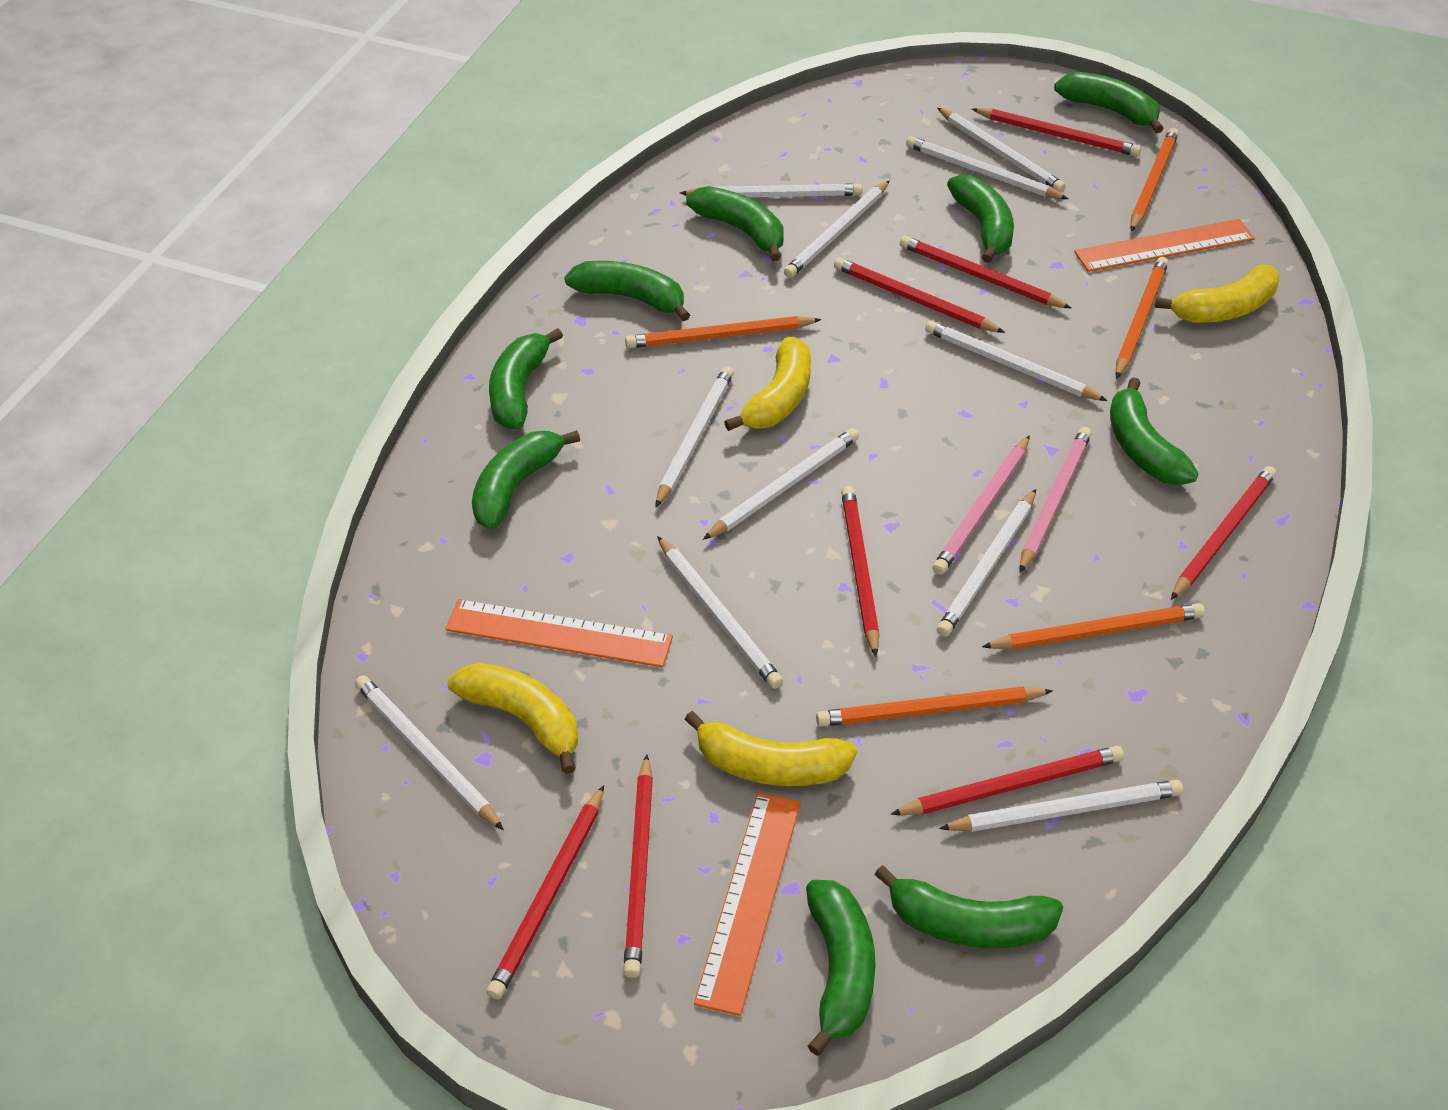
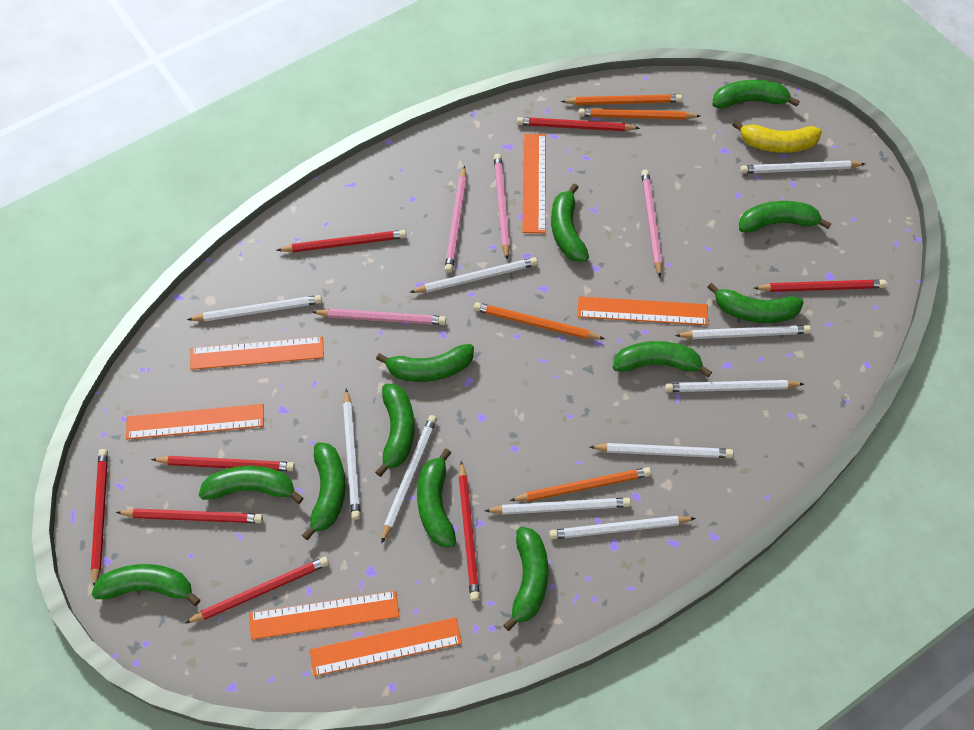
green banana: 9 -> 12
orange pencil: 5 -> 4
orange ruler: 3 -> 6
pink pencil: 2 -> 4
white pencil: 11 -> 10
yellow banana: 4 -> 1

